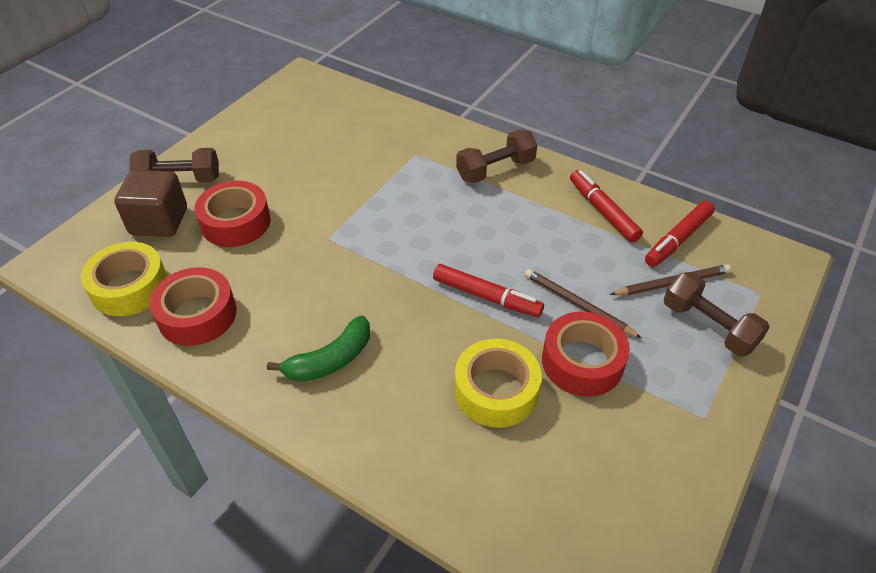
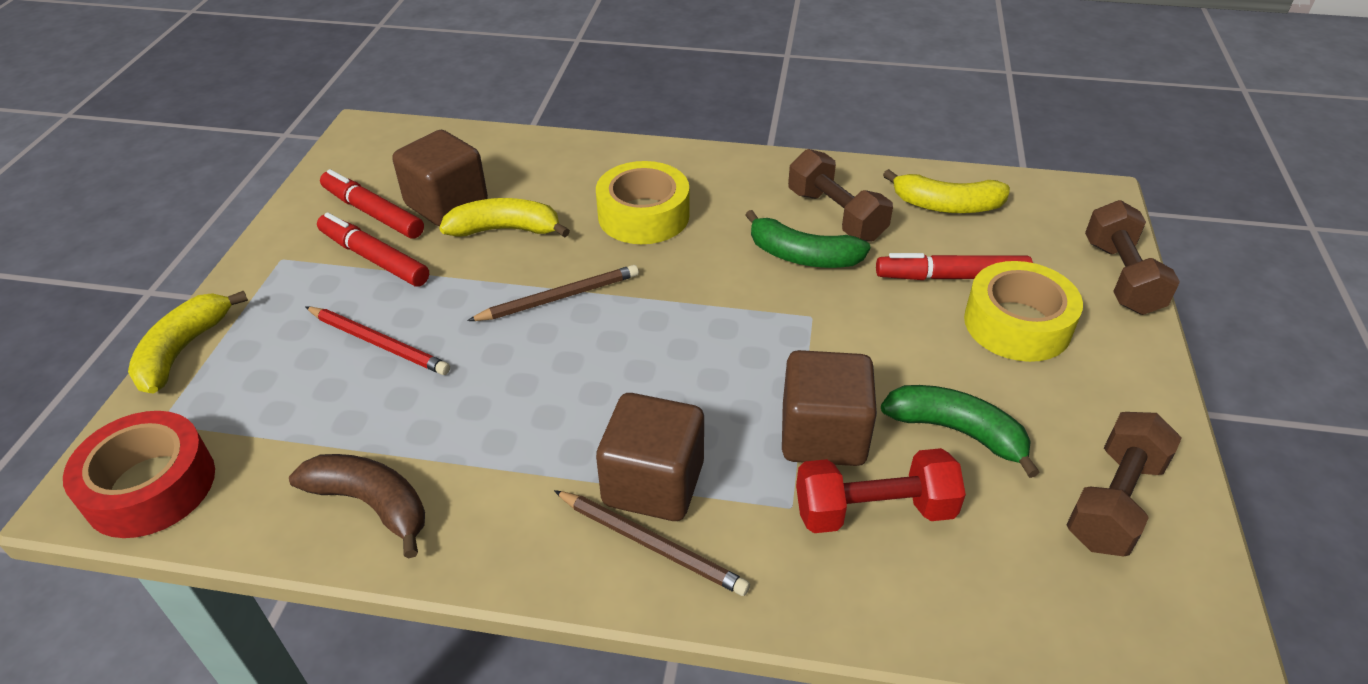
brown banana: 0 -> 1
brown cube: 1 -> 3
green banana: 1 -> 2
red dumbbell: 0 -> 1
red pencil: 0 -> 1
red tape: 3 -> 1
yellow banana: 0 -> 3

